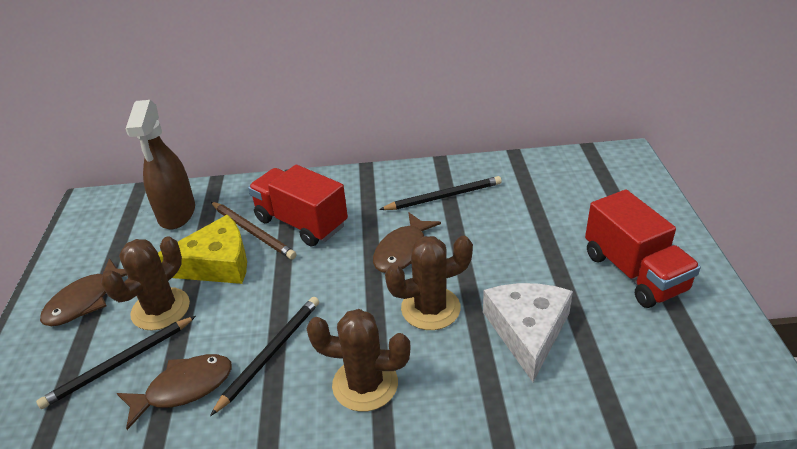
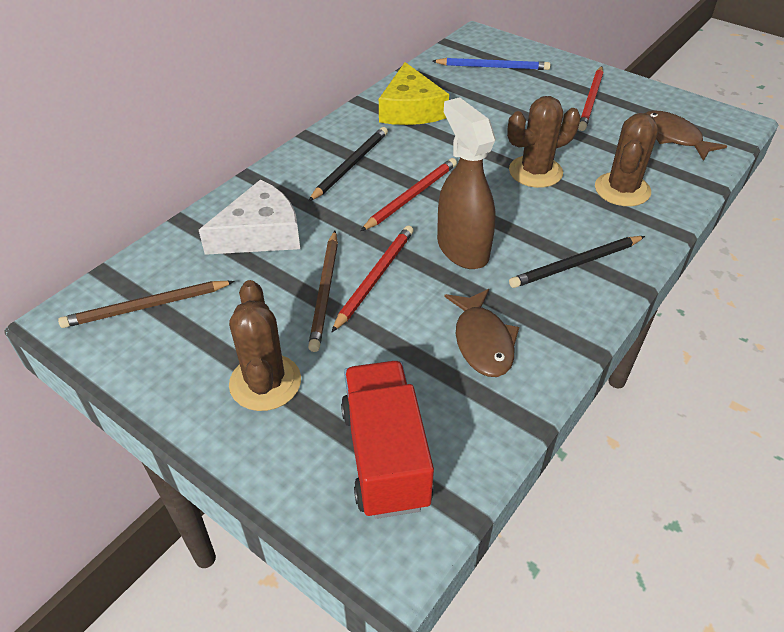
black pencil: 3 -> 2
blue pencil: 0 -> 1
brown fish: 3 -> 2
brown pencil: 1 -> 2
red pencil: 0 -> 3
red truck: 2 -> 1

